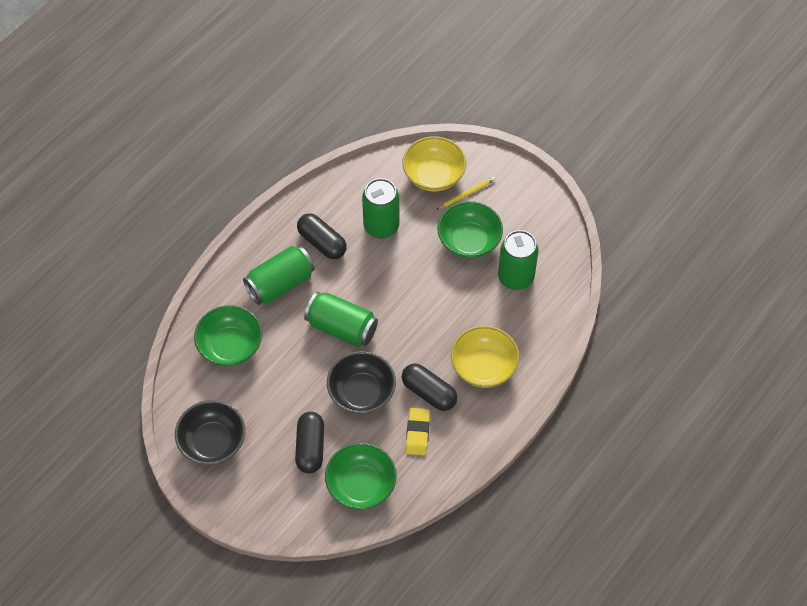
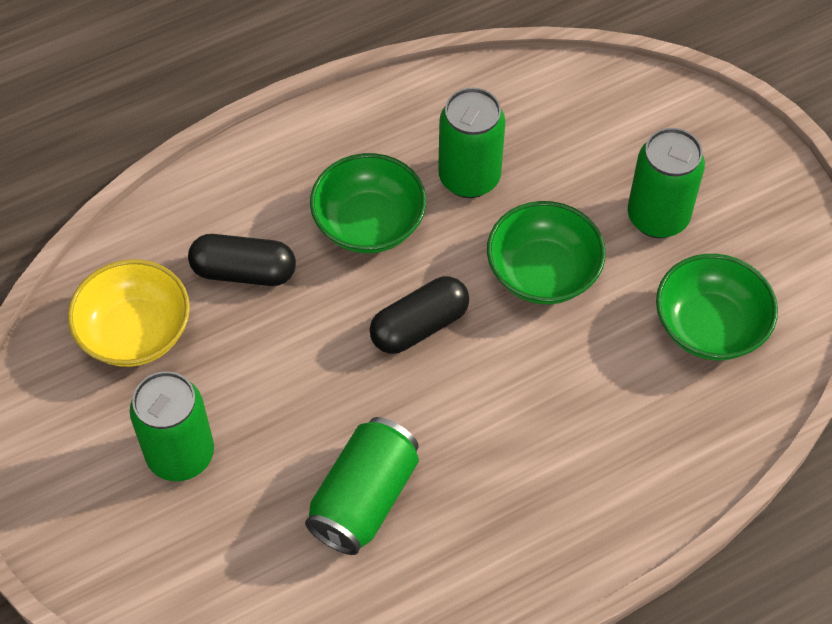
black bowl: 2 -> 0
black capsule: 3 -> 2
yellow bowl: 2 -> 1
yellow eraser: 1 -> 0
yellow pencil: 1 -> 0

